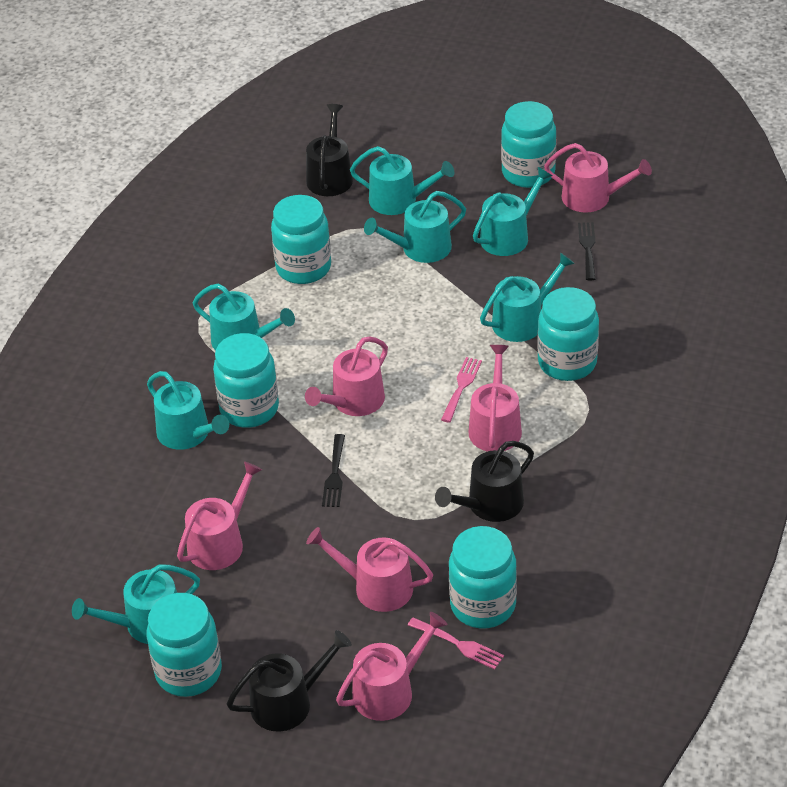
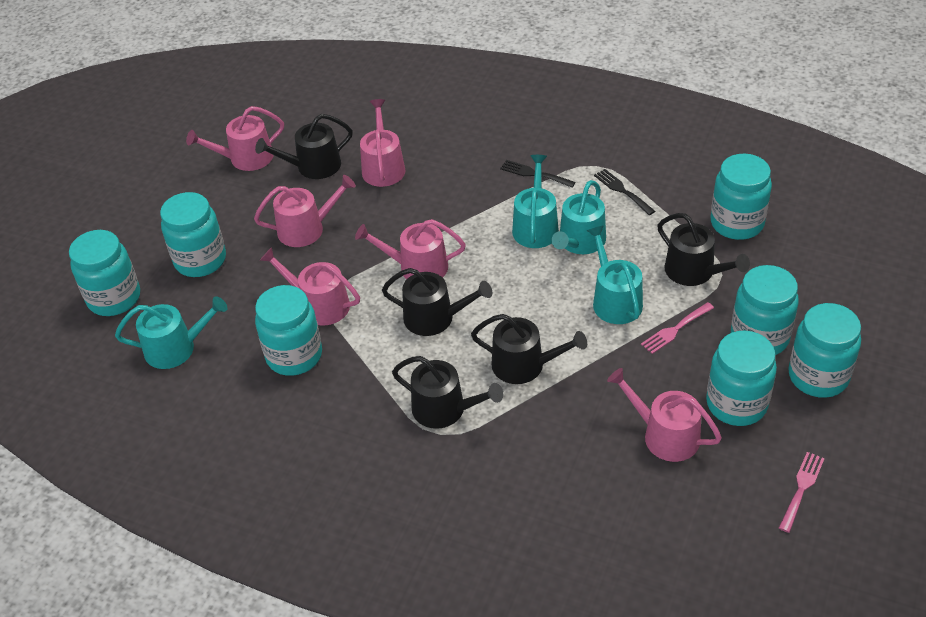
black watering can: 3 -> 5
turquoise jar: 6 -> 7
turquoise watering can: 7 -> 4

